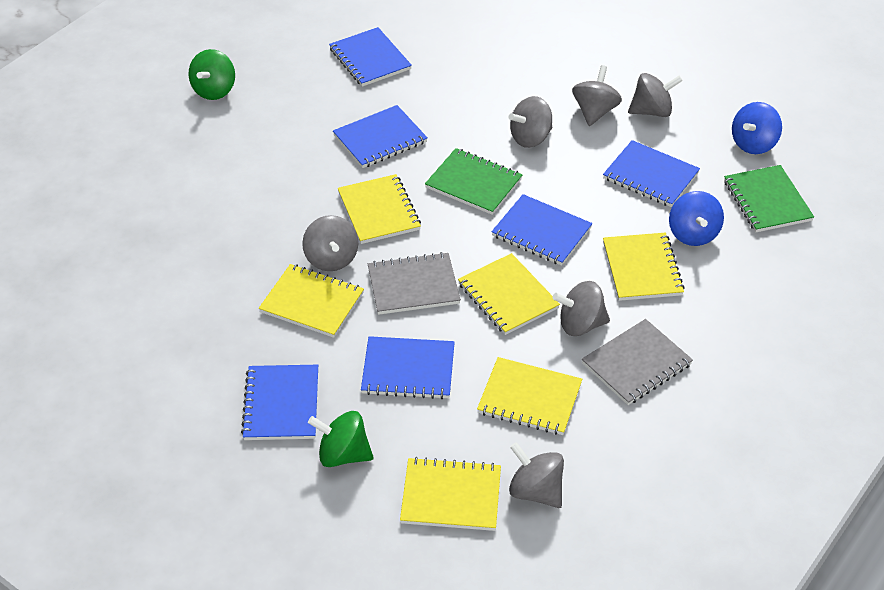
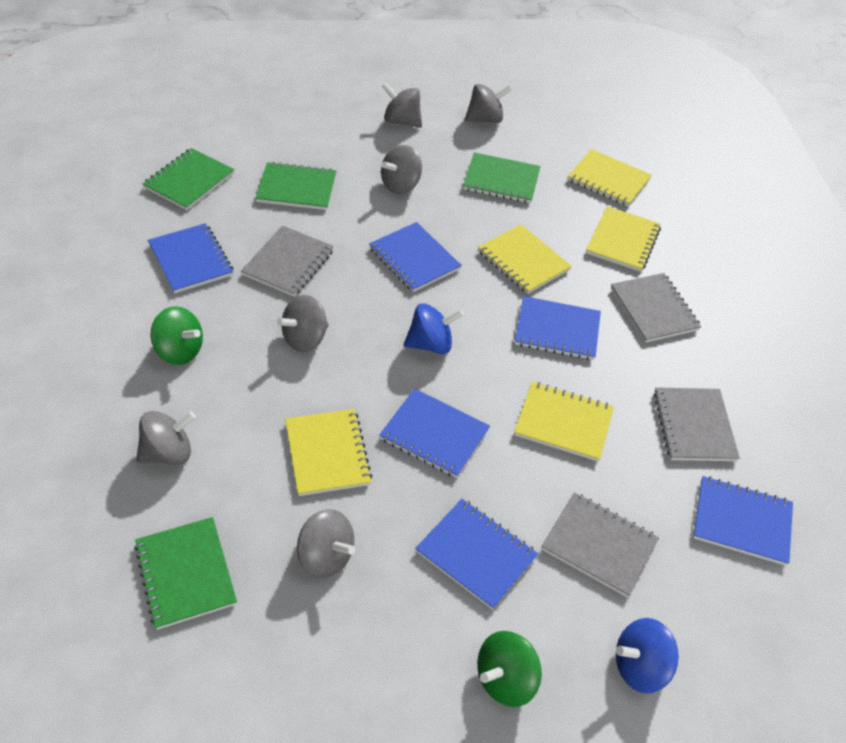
green notebook: 2 -> 4
grey notebook: 2 -> 4
yellow notebook: 6 -> 5

